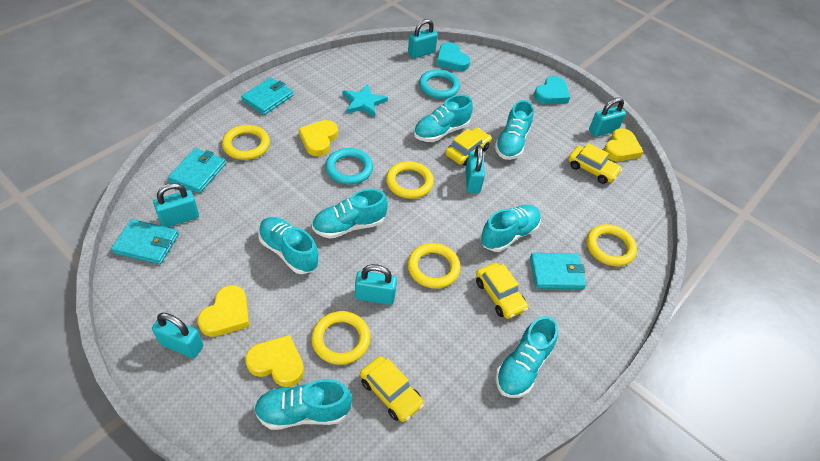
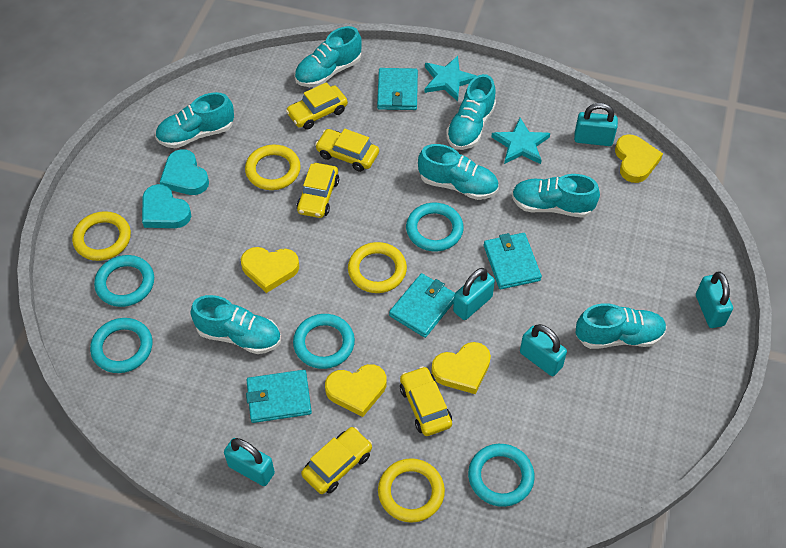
turquoise padlock: 6 -> 5
turquoise ring: 2 -> 5
turquoise star: 1 -> 2
yellow car: 4 -> 5
yellow ring: 5 -> 4

